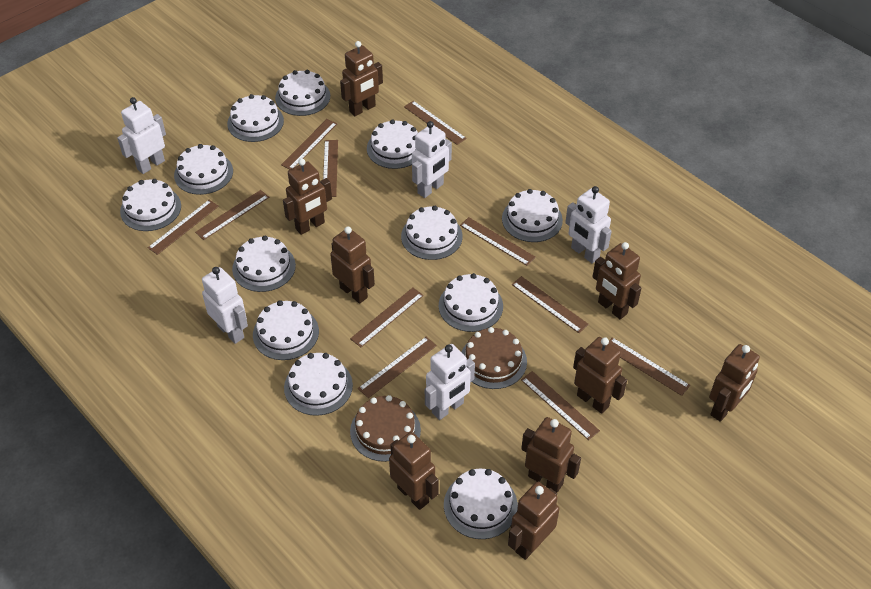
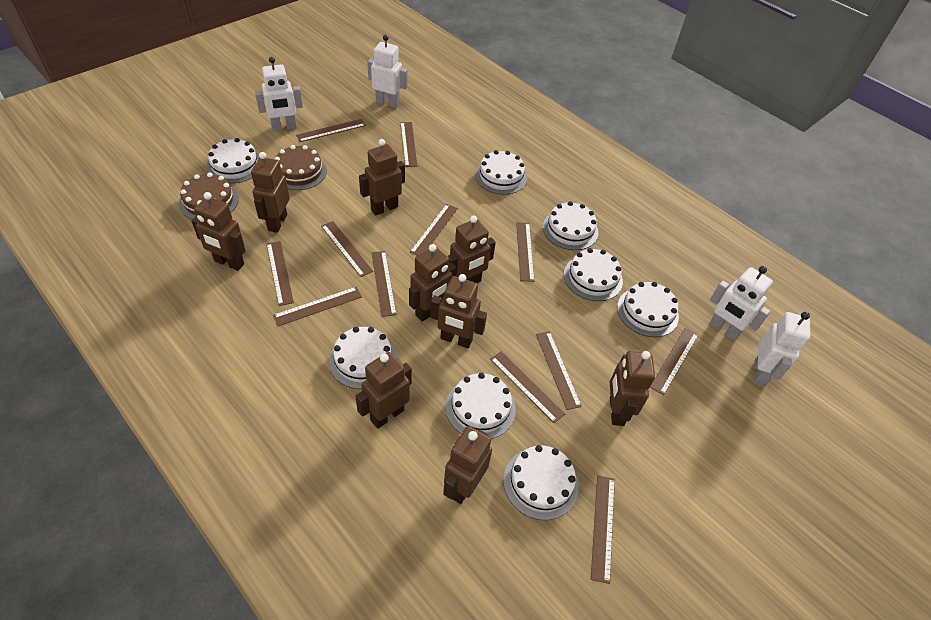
brown ruler: 11 -> 12
white cake: 12 -> 8
white robot: 5 -> 4

